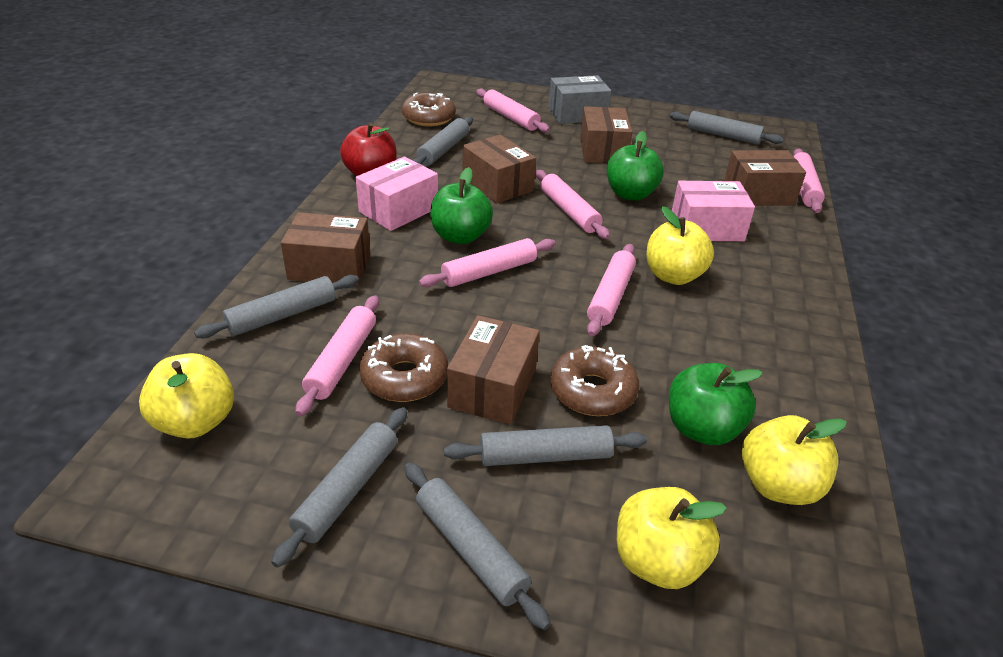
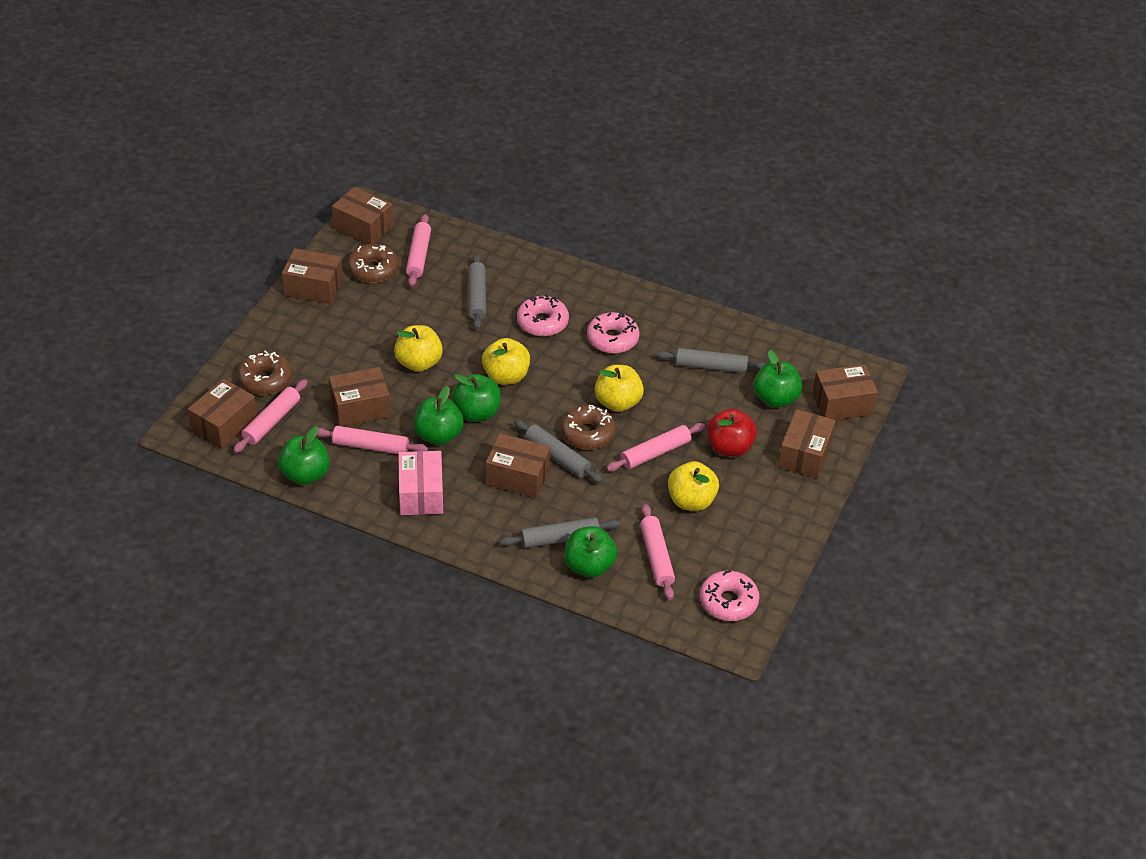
brown box: 5 -> 7
green apple: 3 -> 5
grey box: 1 -> 0
grey rolling pin: 6 -> 4
pink box: 2 -> 1
pink donut: 0 -> 3
pink rolling pin: 6 -> 5

